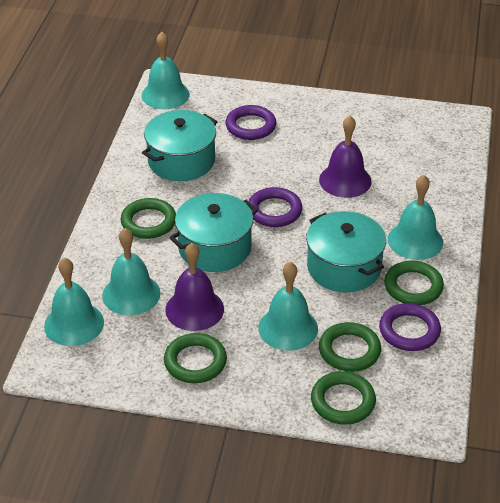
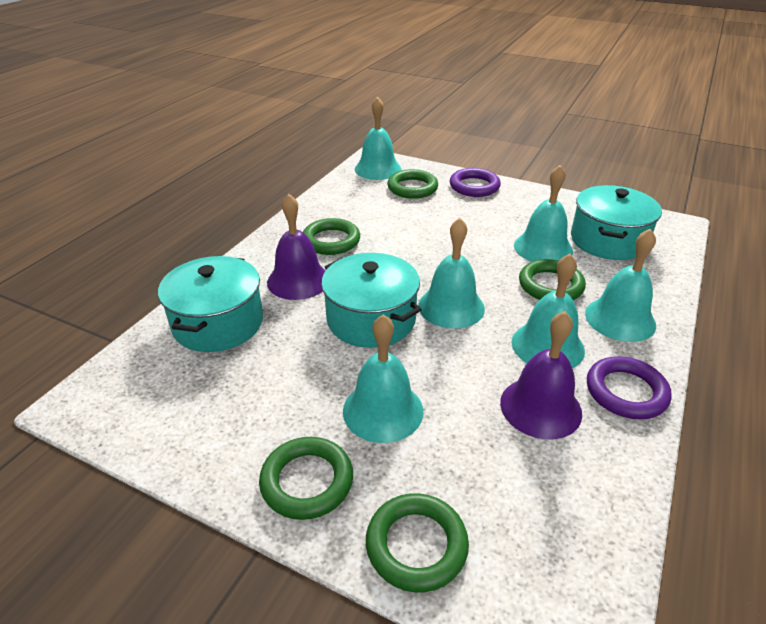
purple ring: 3 -> 2
turquoise bell: 5 -> 6

